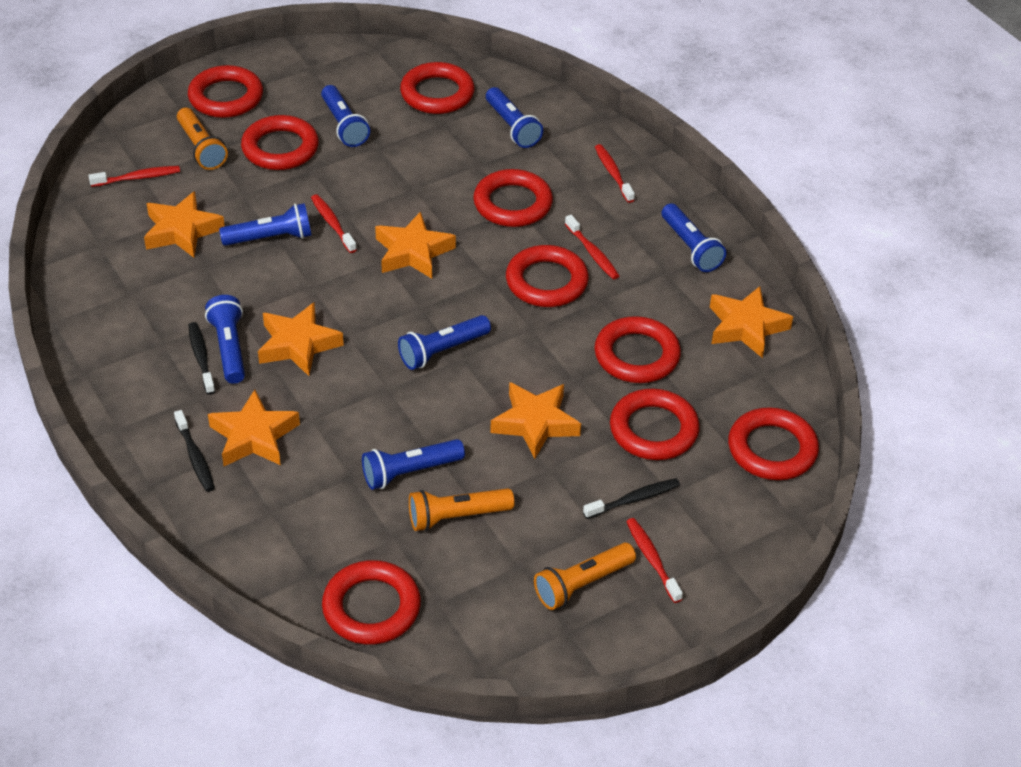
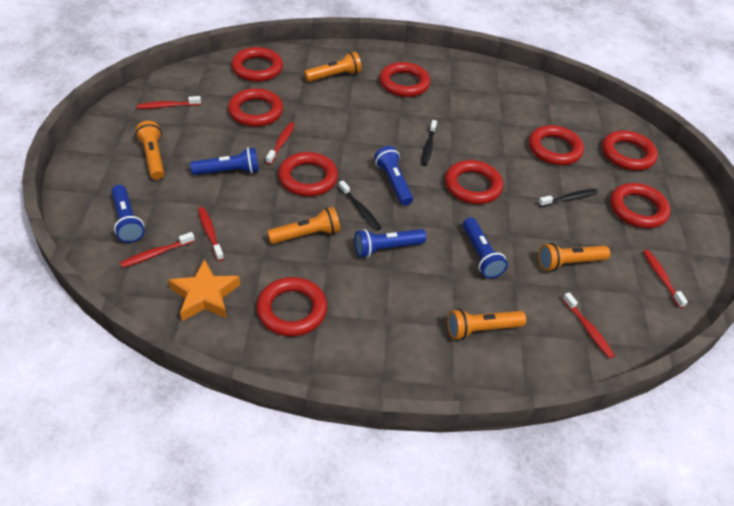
blue flashlight: 7 -> 5
orange flashlight: 3 -> 5
orange star: 6 -> 1
red toothbrush: 5 -> 6

